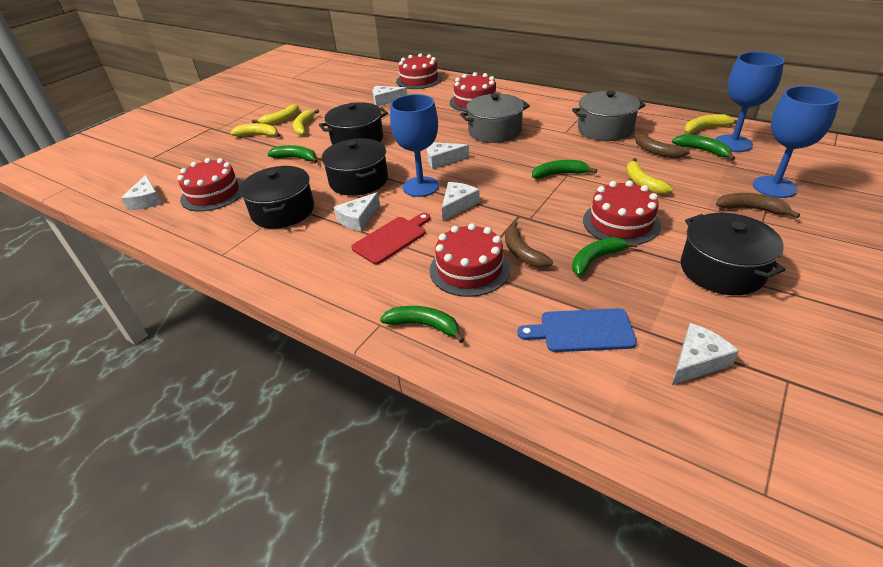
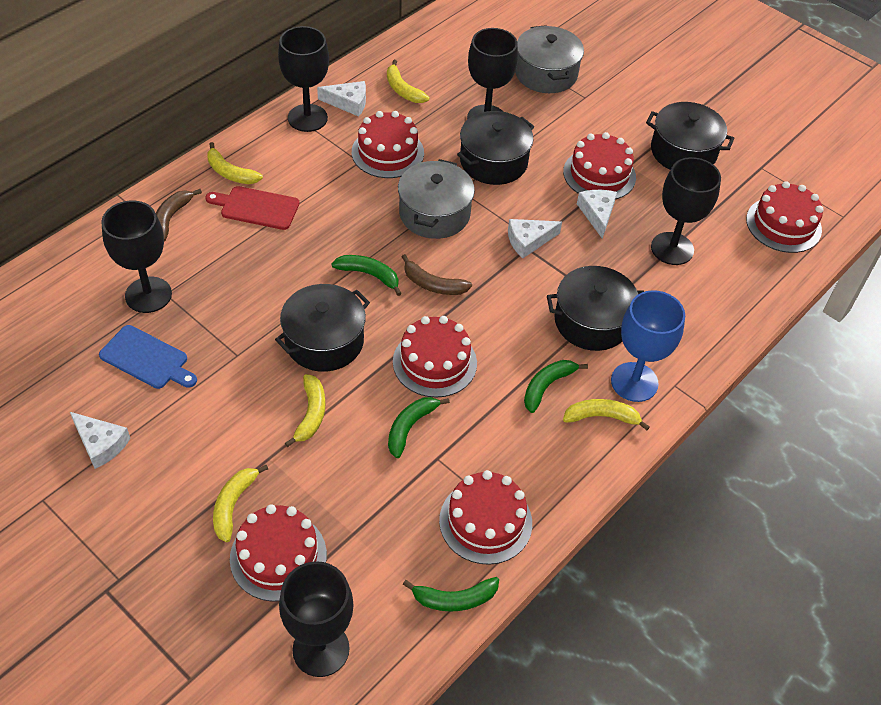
black goblet: 0 -> 5
blue goblet: 3 -> 1
brown banana: 3 -> 2
green banana: 5 -> 4
red cake: 5 -> 6
white cheese: 6 -> 4

